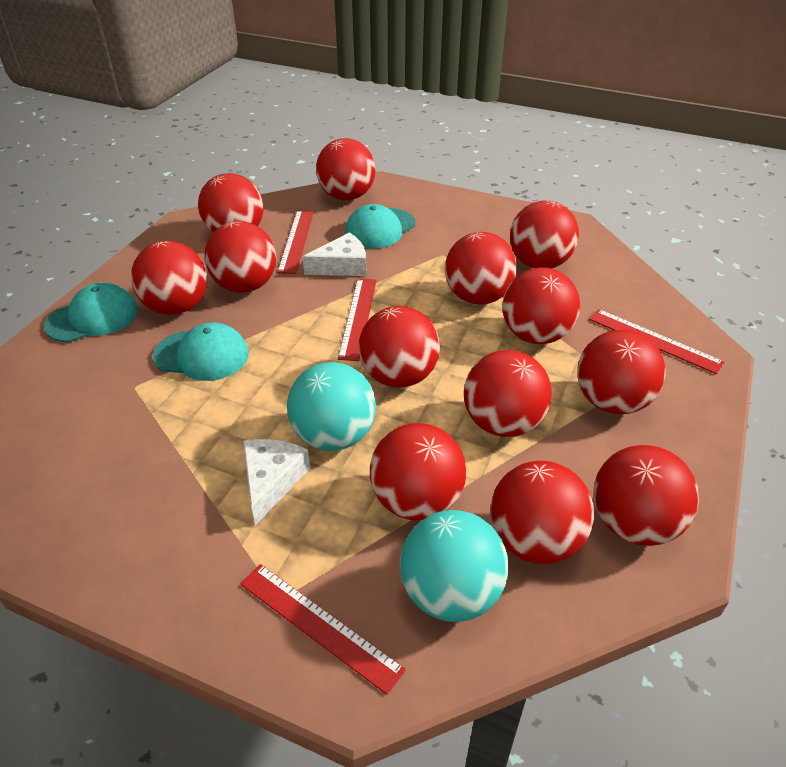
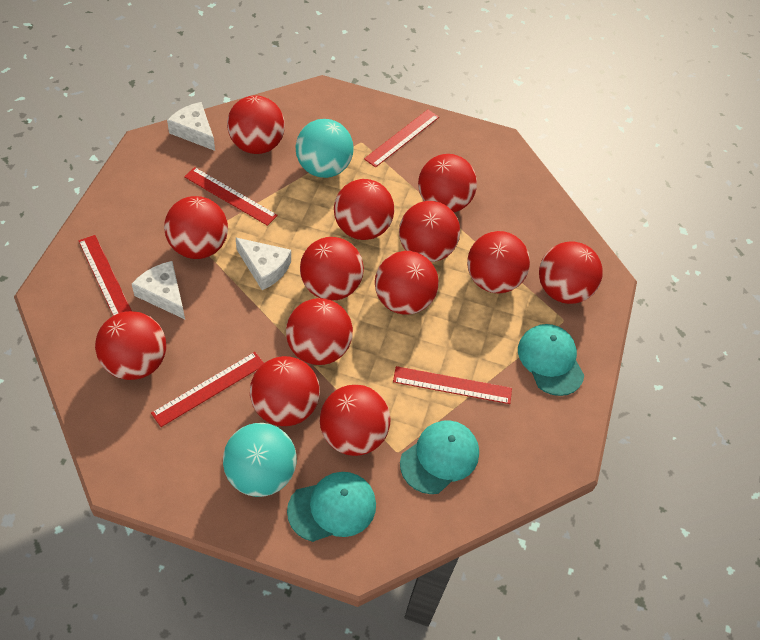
red ruler: 4 -> 5
white cheese: 2 -> 3

